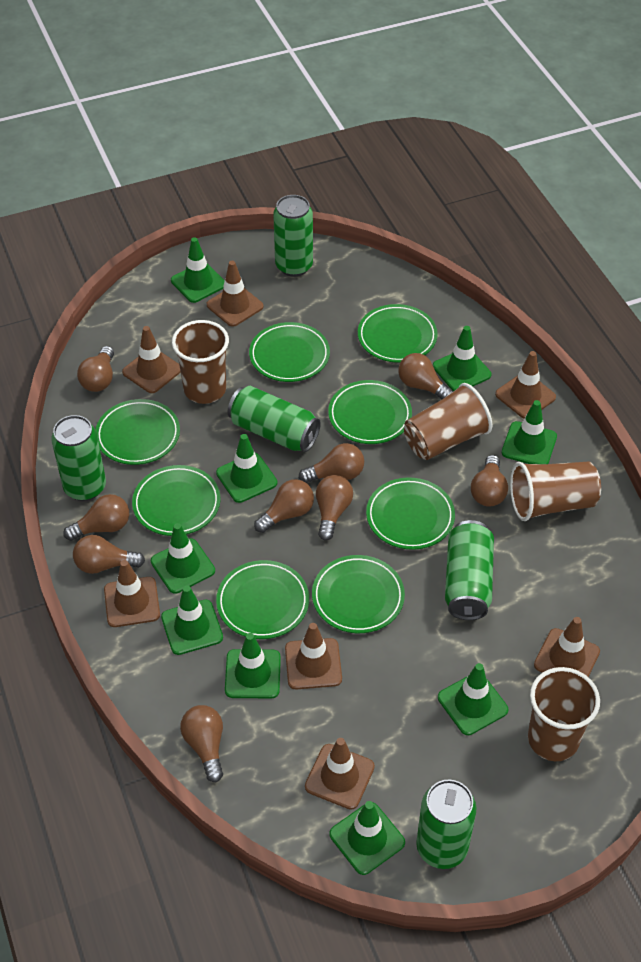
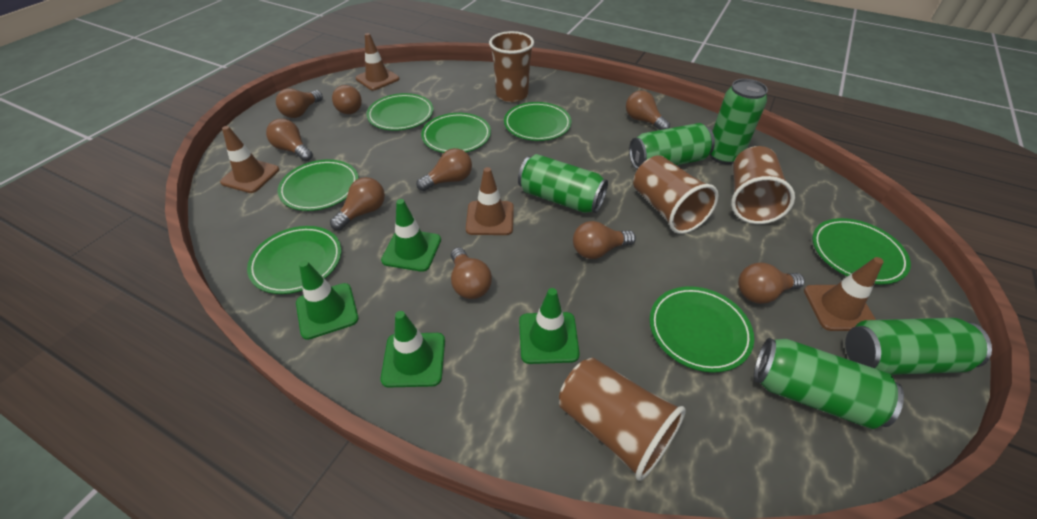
brown traffic cone: 7 -> 4
green plate: 8 -> 7
green traffic cone: 9 -> 4

